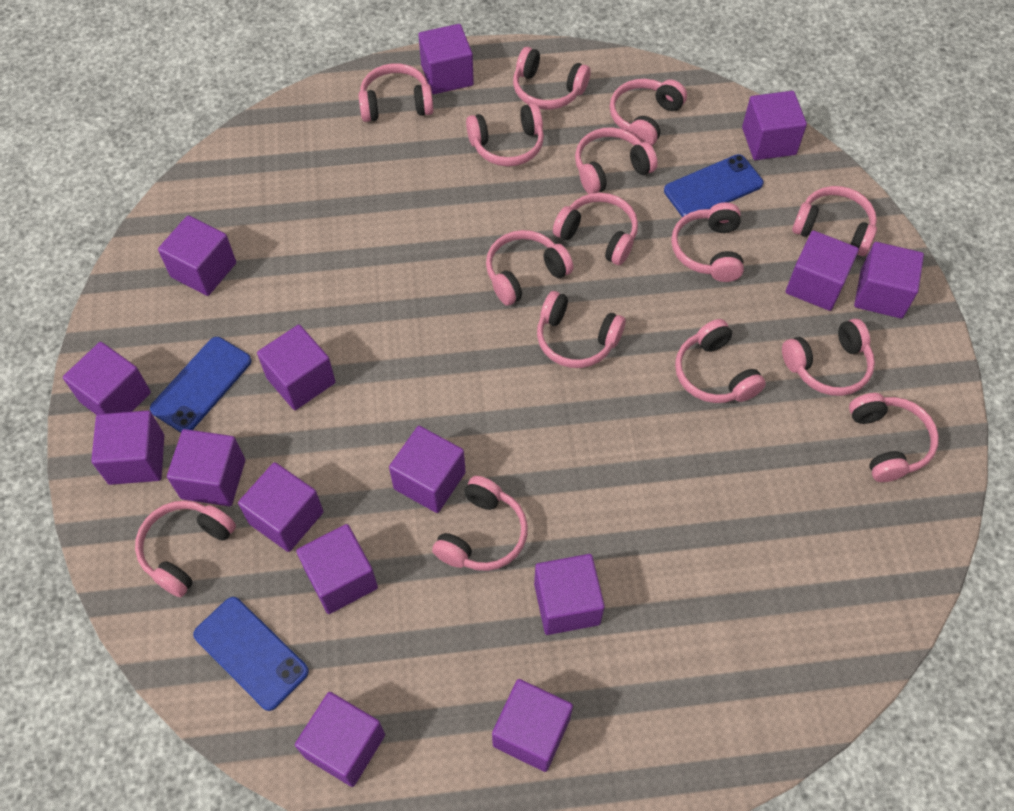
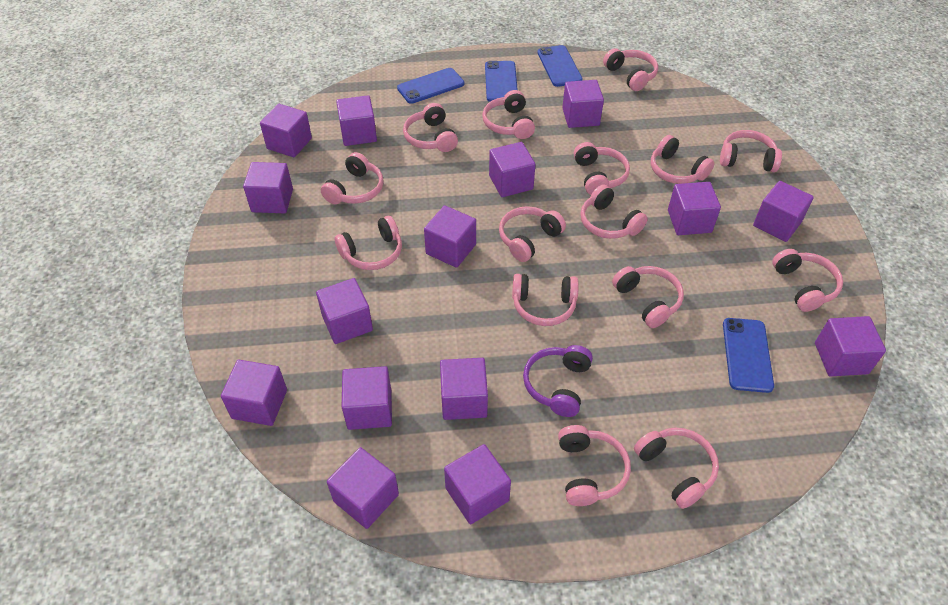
blue phone: 3 -> 4
purple headphones: 0 -> 1

